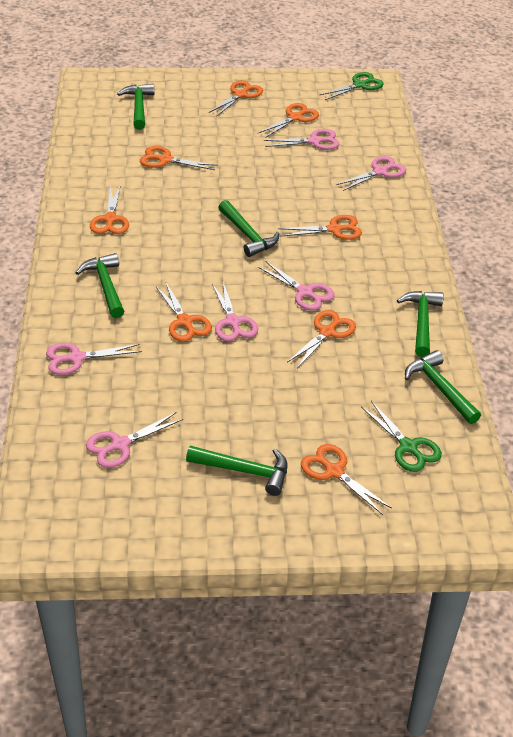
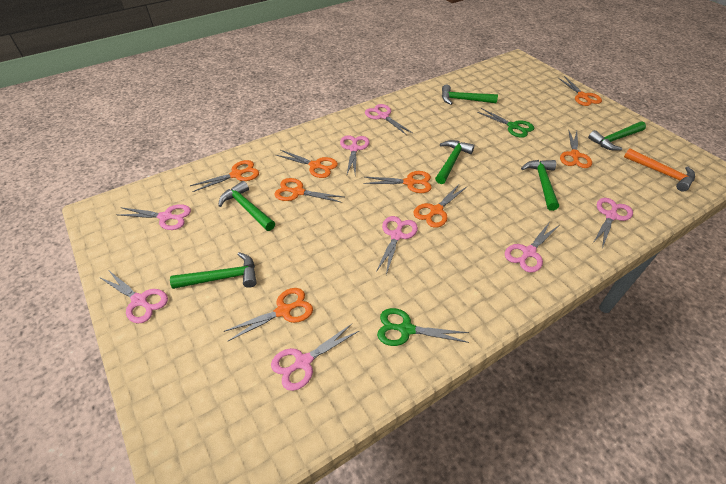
orange hammer: 0 -> 1
pink scissors: 6 -> 8

